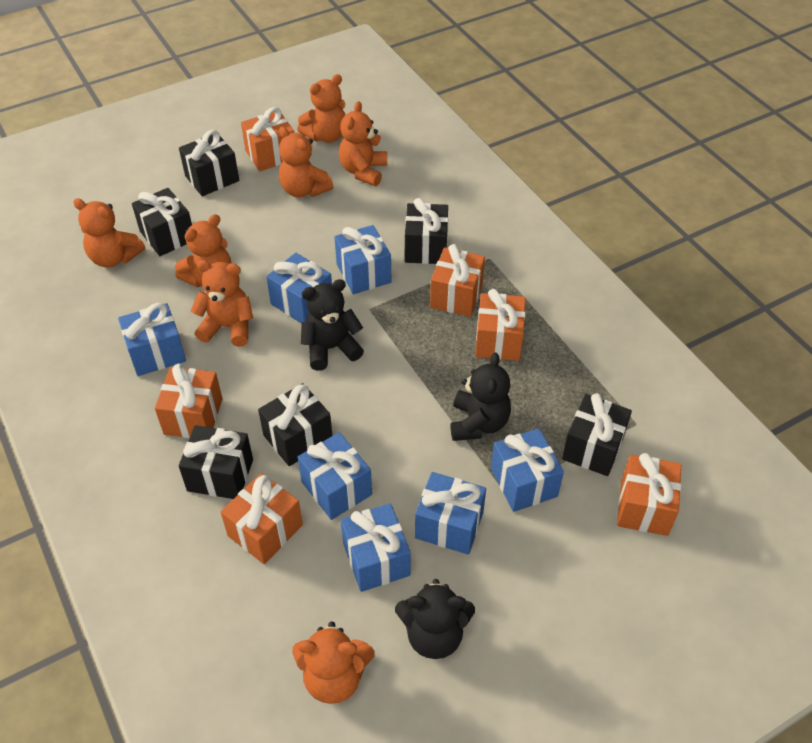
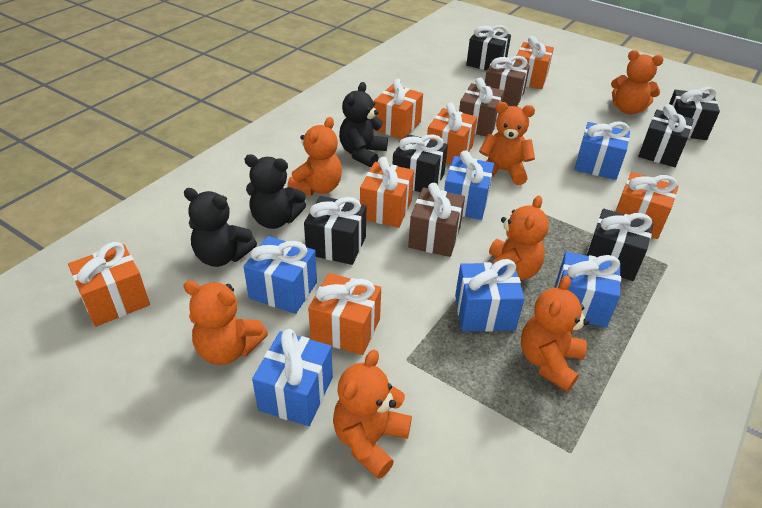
blue gift: 7 -> 6
brown gift: 0 -> 3
orange gift: 6 -> 7

